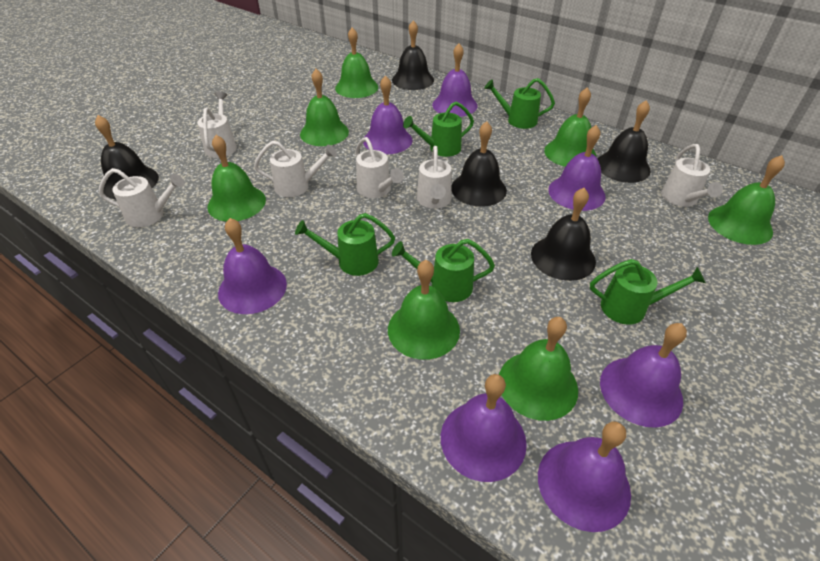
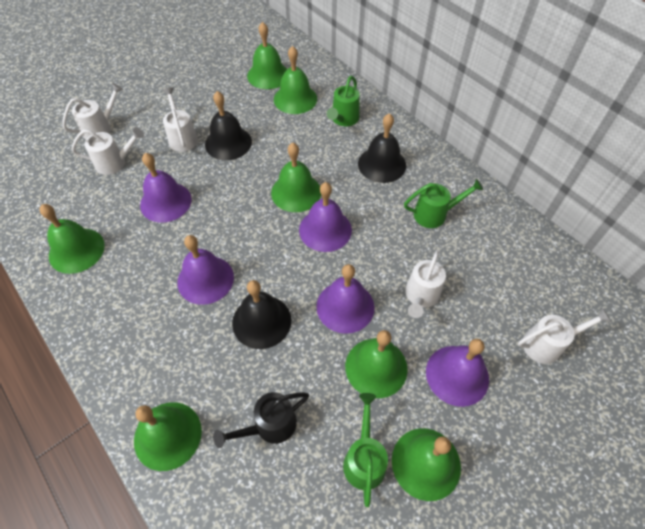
black bell: 5 -> 3
black watering can: 0 -> 1
green watering can: 5 -> 3
purple bell: 7 -> 5
white watering can: 6 -> 5

